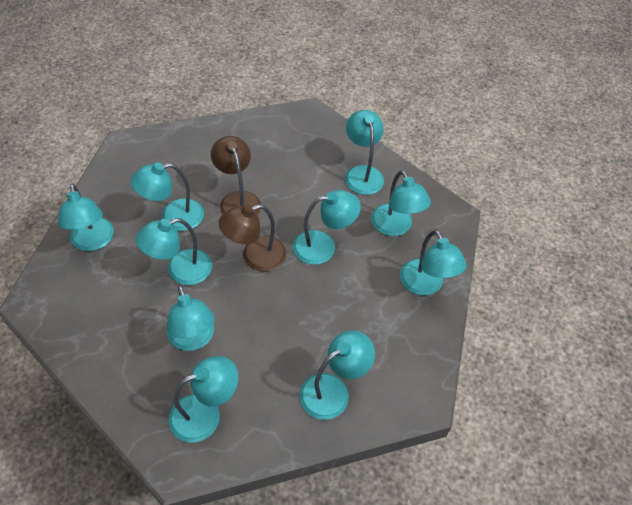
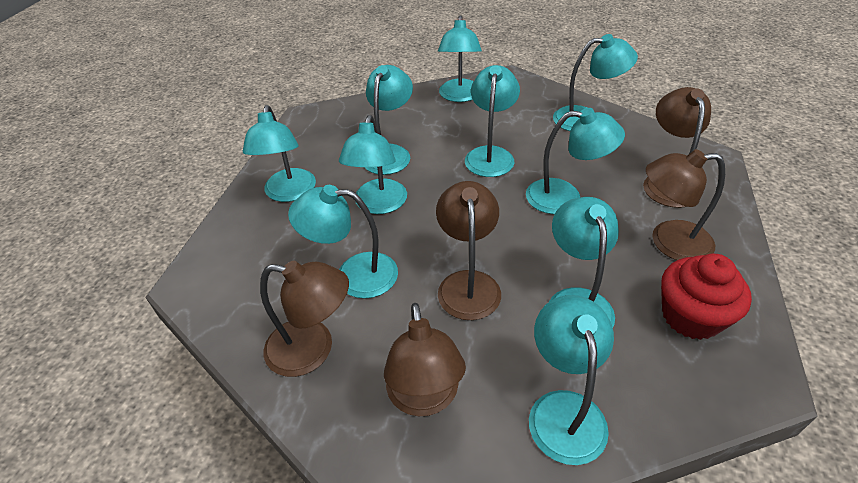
brown lamp: 2 -> 5
red cupcake: 0 -> 1

